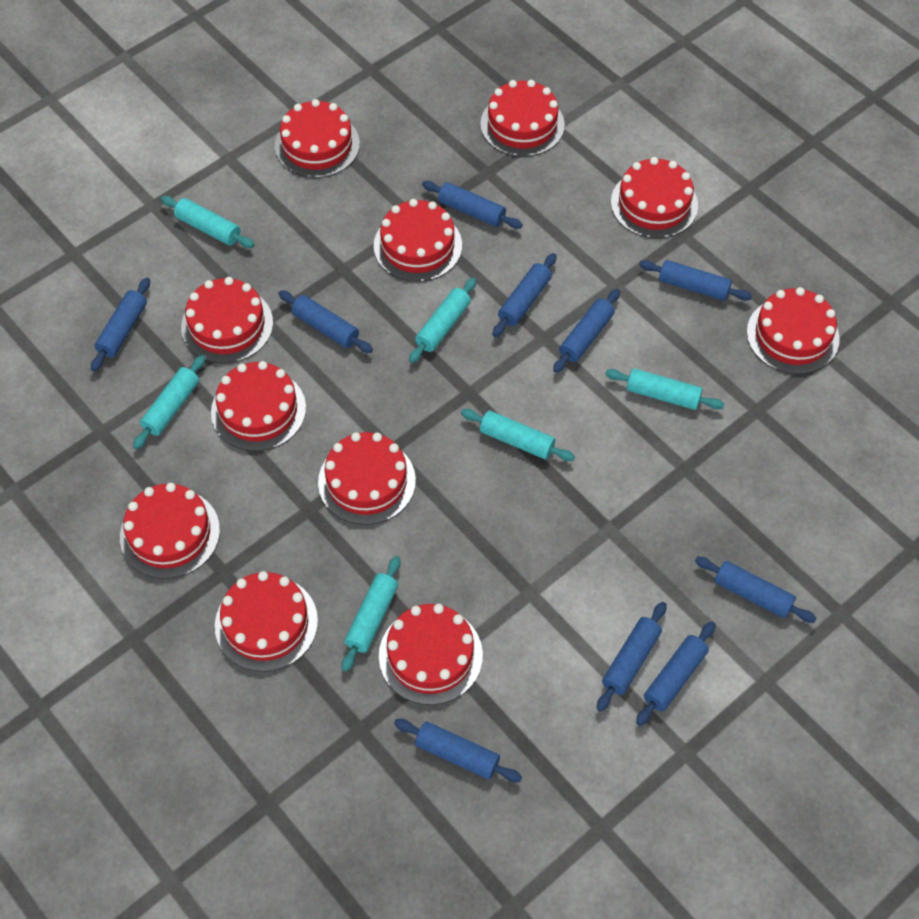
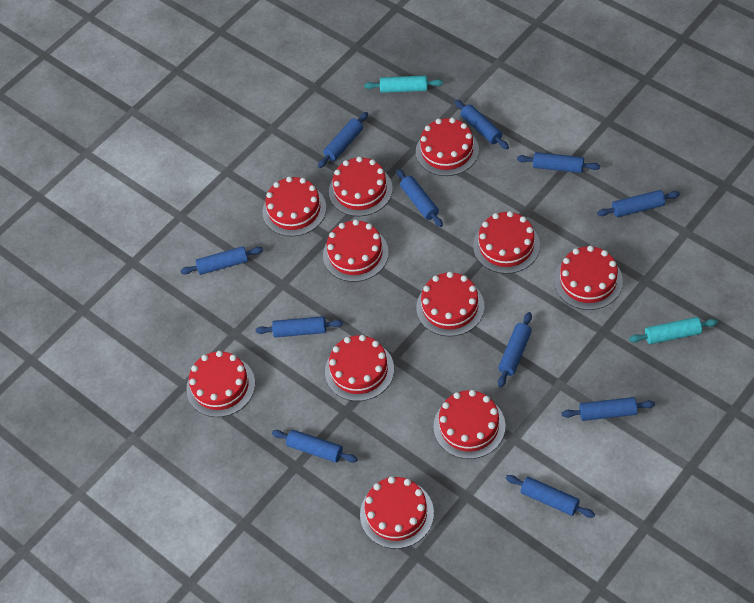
blue rolling pin: 10 -> 11
turquoise rolling pin: 6 -> 2

